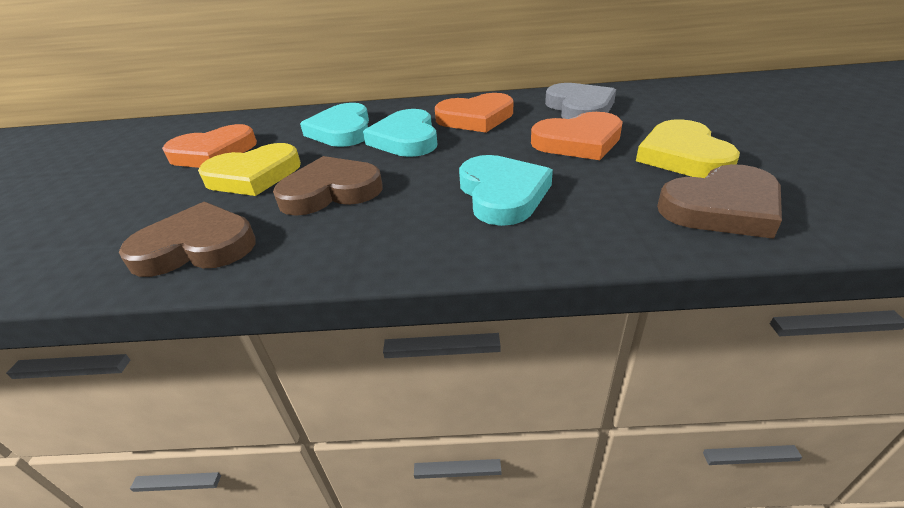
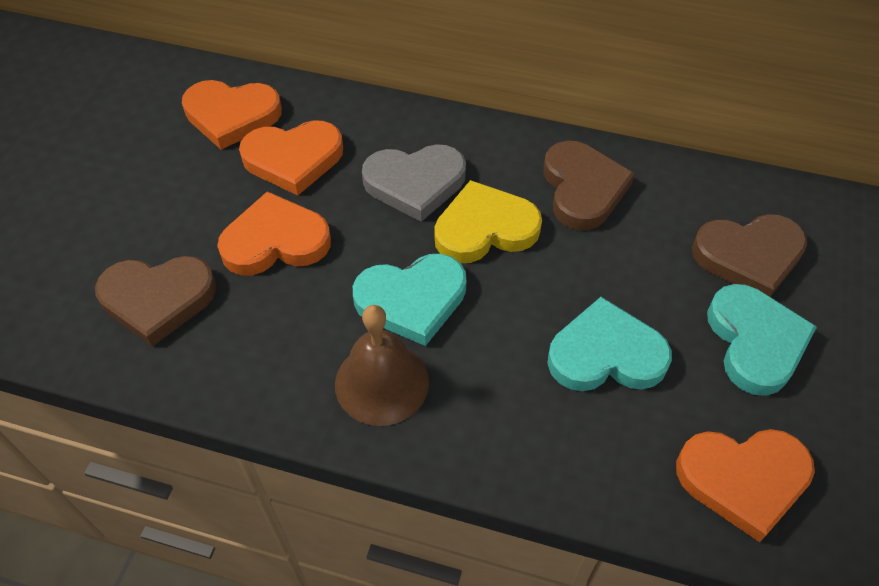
brown bell: 0 -> 1
orange heart: 3 -> 4
yellow heart: 2 -> 1

